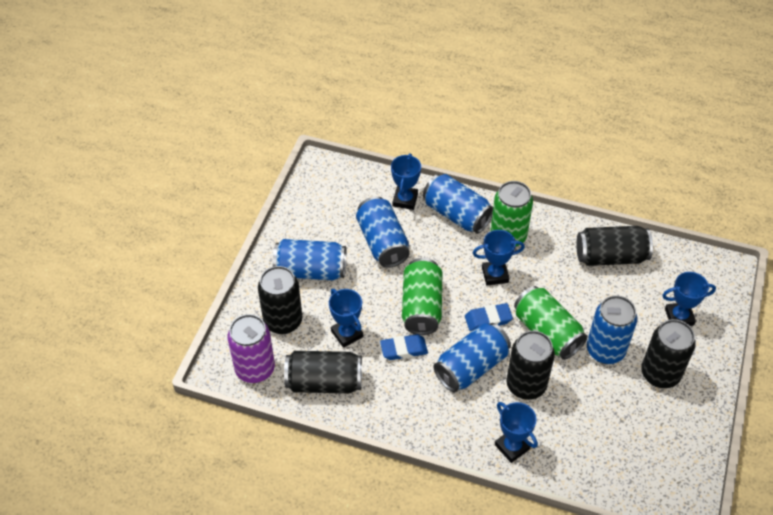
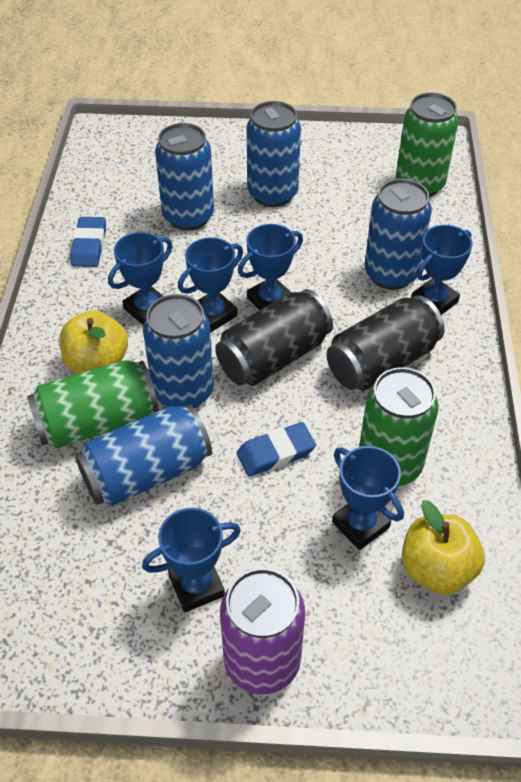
black can: 5 -> 2
blue trophy: 5 -> 6
yellow apple: 0 -> 2

